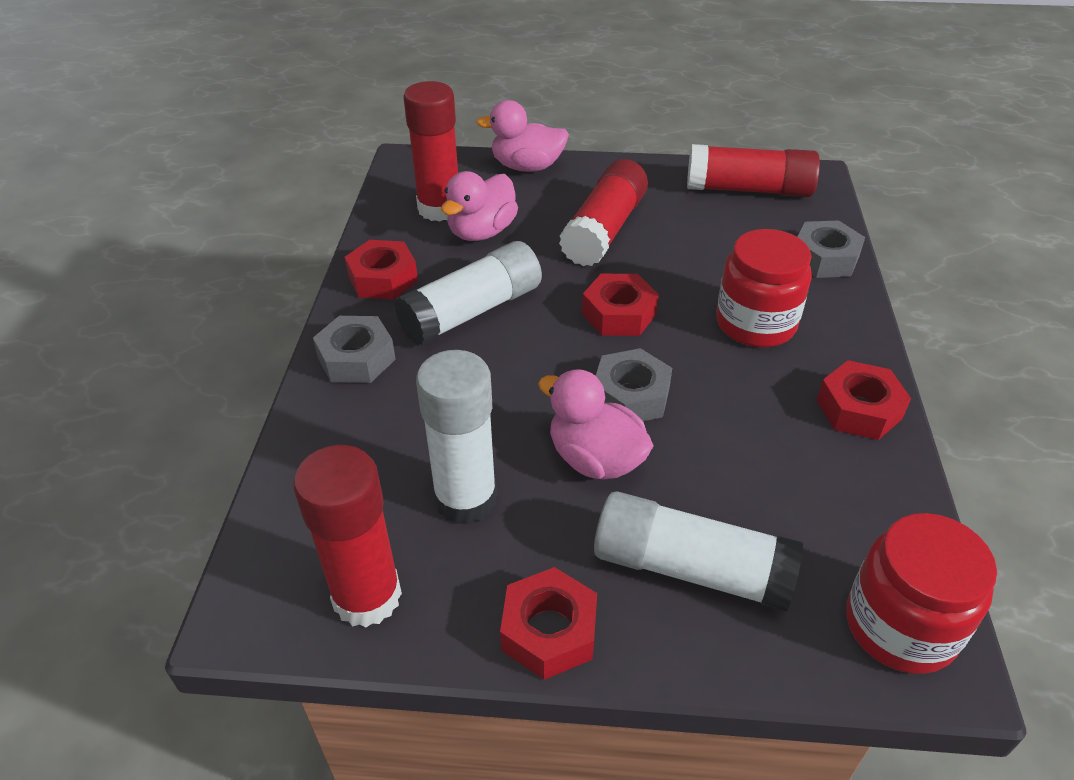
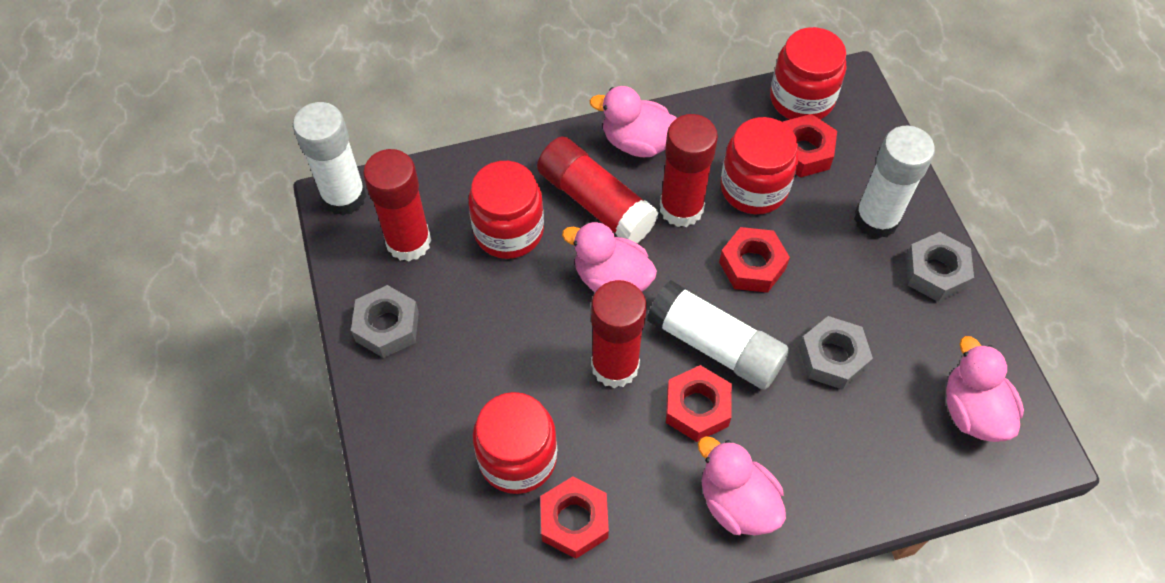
pink duck: 3 -> 4
red jar: 2 -> 4

